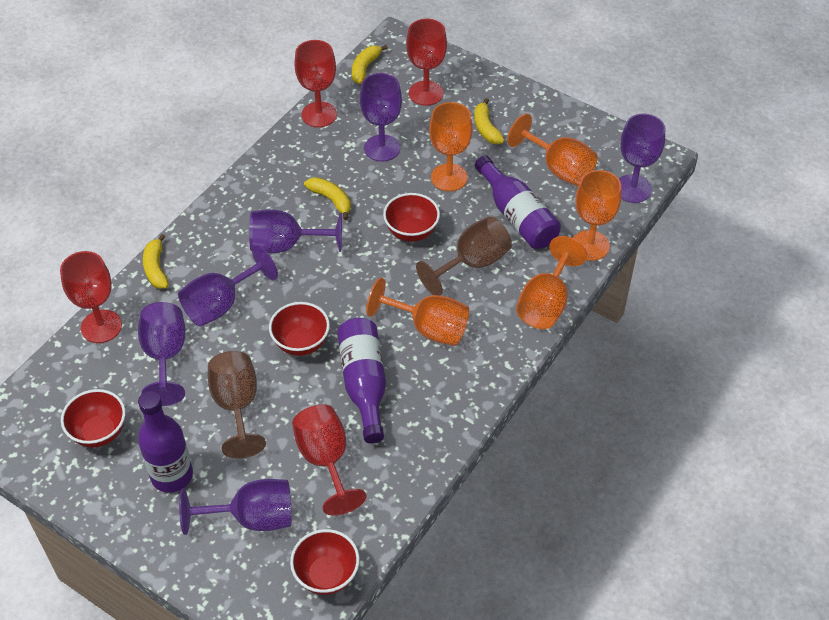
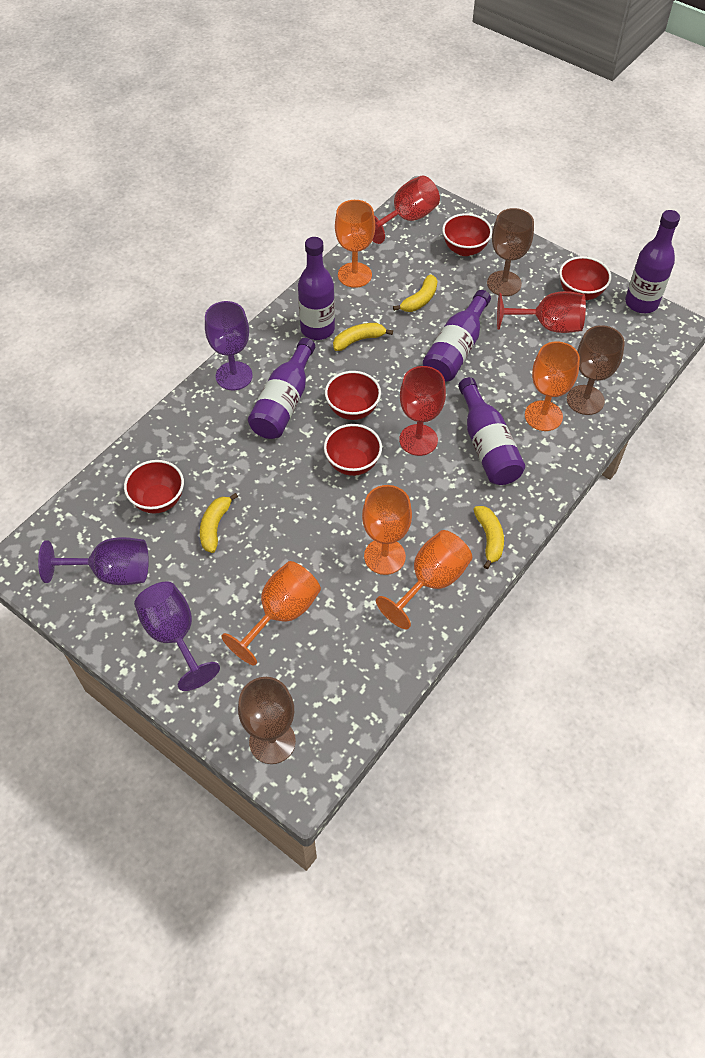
brown goblet: 2 -> 3
purple bottle: 3 -> 5
purple goblet: 6 -> 3
red bowl: 4 -> 5
red goblet: 4 -> 3

